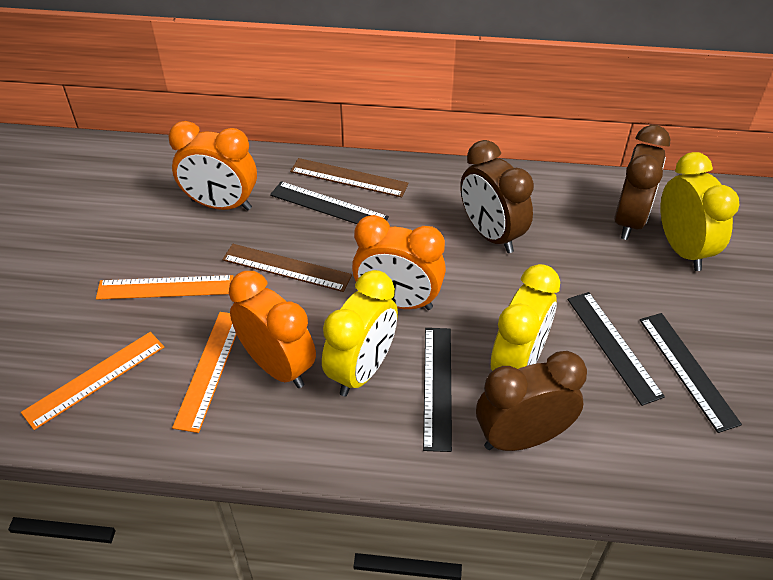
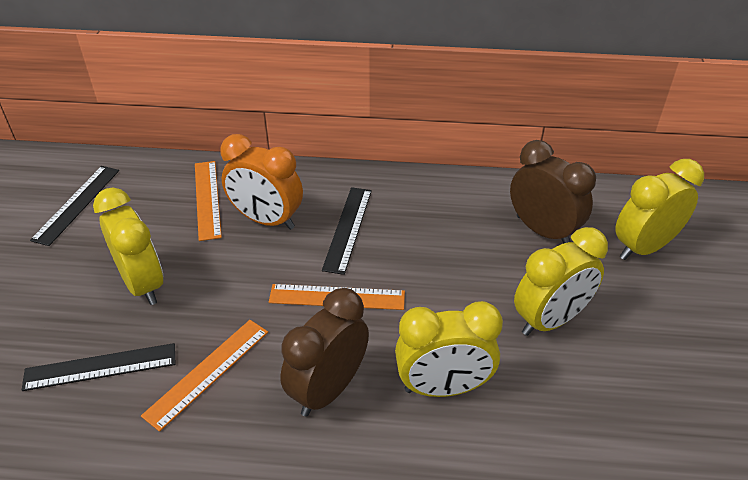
black ruler: 4 -> 3
brown clock: 3 -> 2
brown ruler: 2 -> 0
orange clock: 3 -> 1
yellow clock: 3 -> 4

